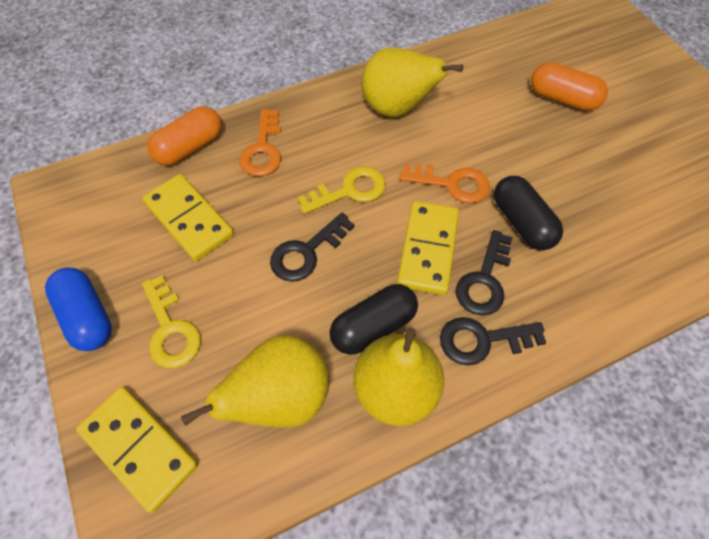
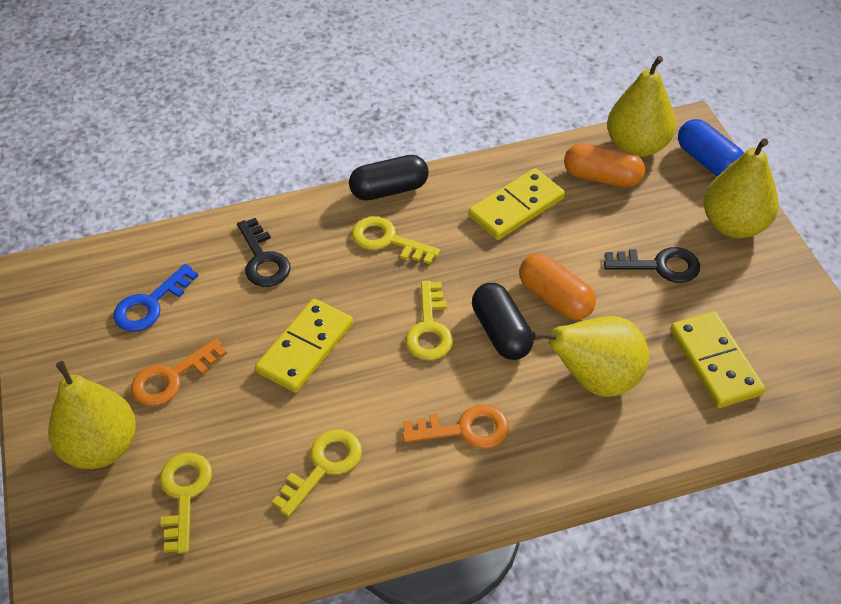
black key: 3 -> 2
blue key: 0 -> 1
yellow key: 2 -> 4
yellow pear: 3 -> 4

